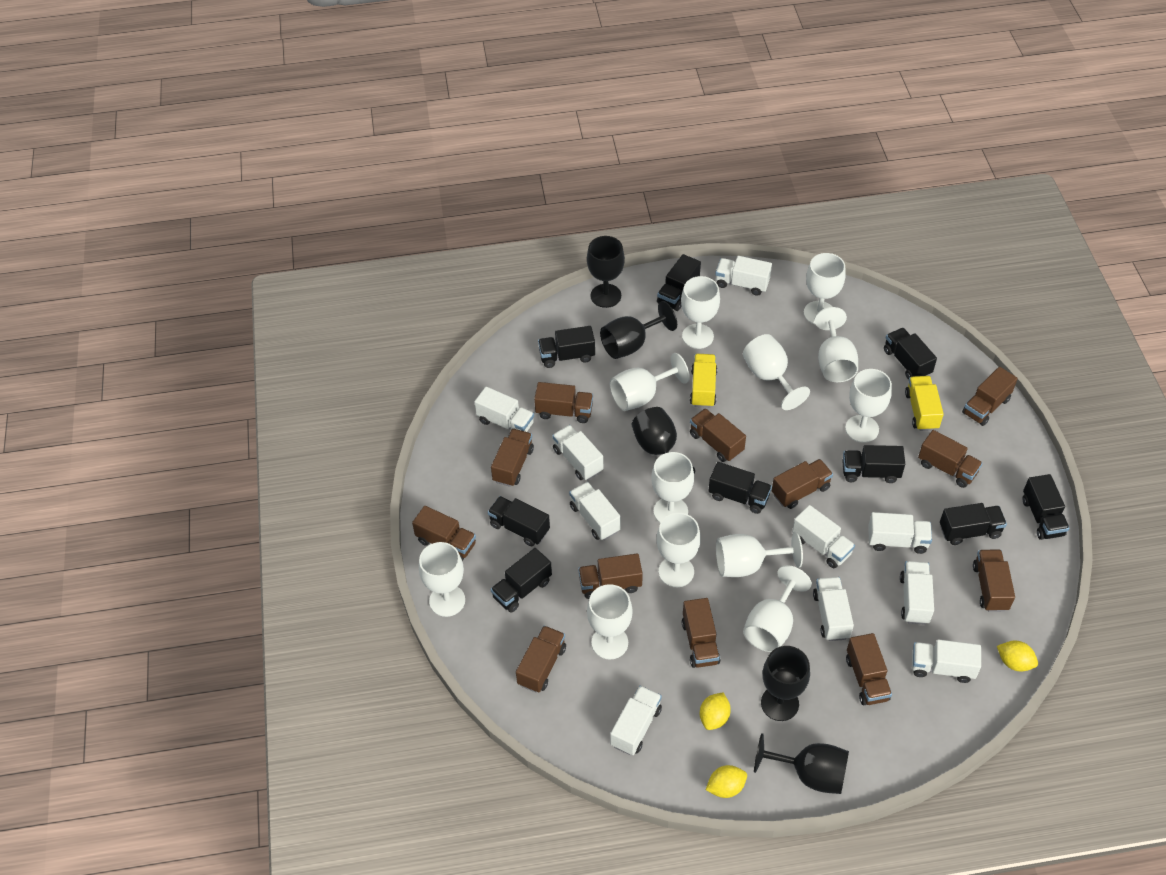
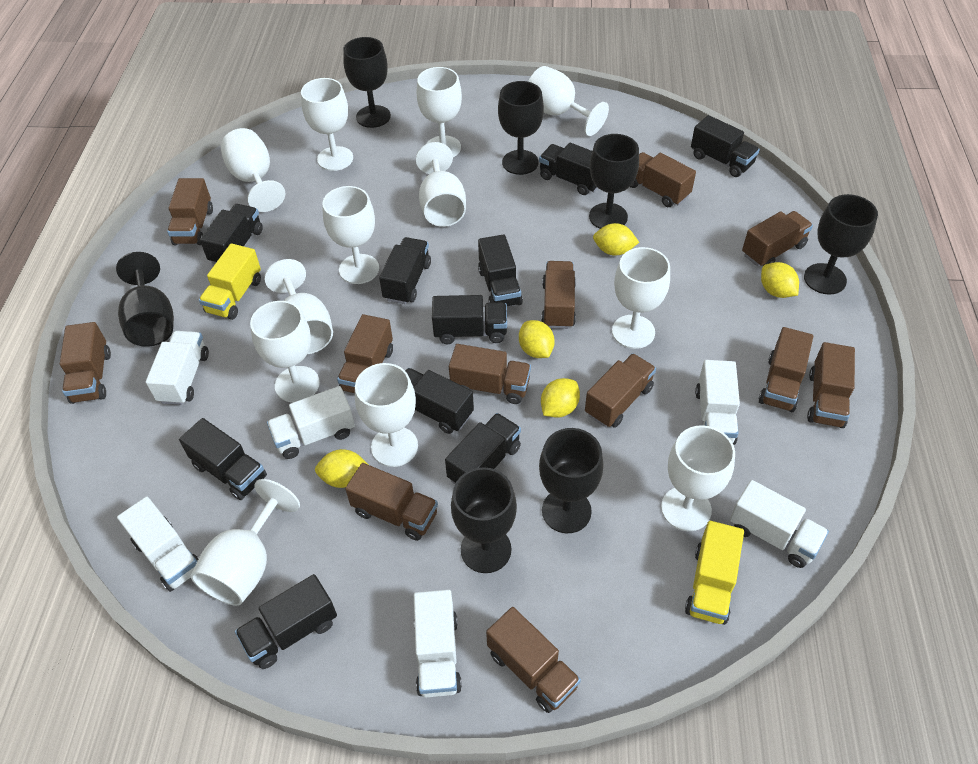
black goblet: 5 -> 7
black truck: 9 -> 10
white truck: 10 -> 6
yellow lemon: 3 -> 5

